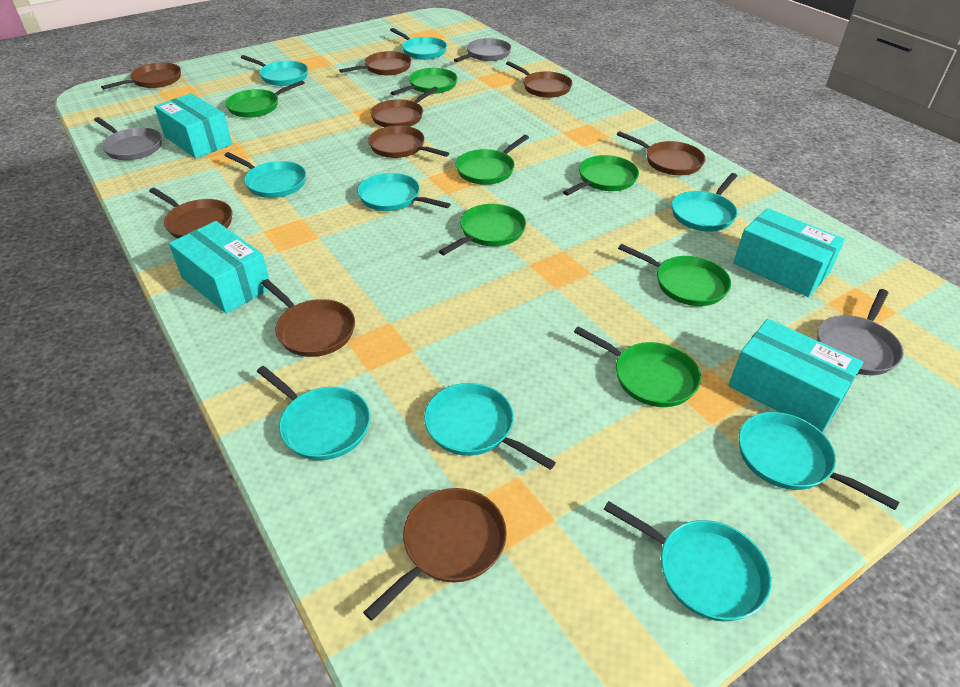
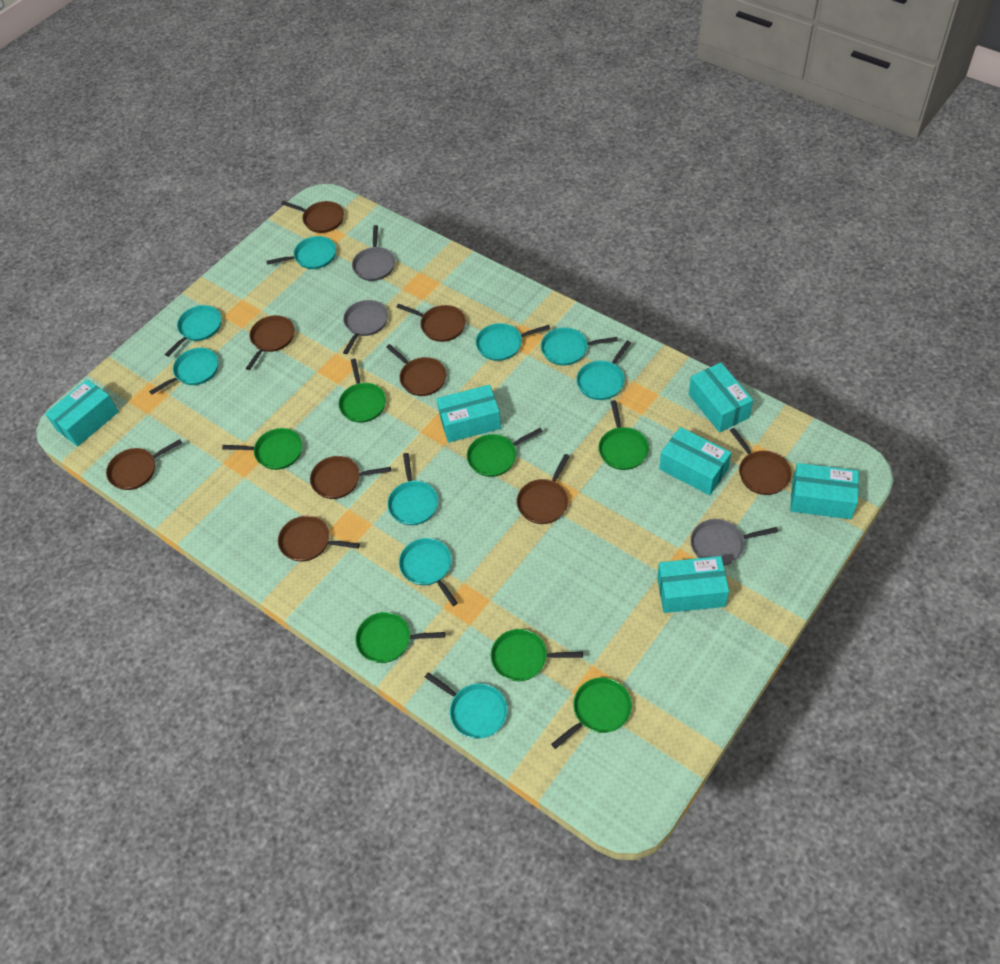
turquoise box: 4 -> 6

